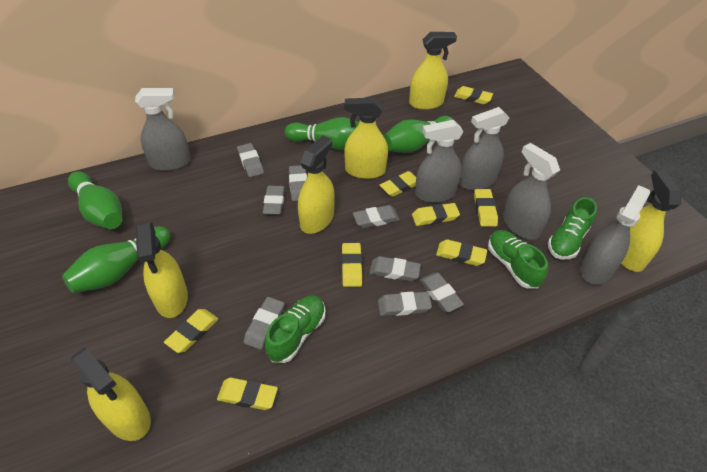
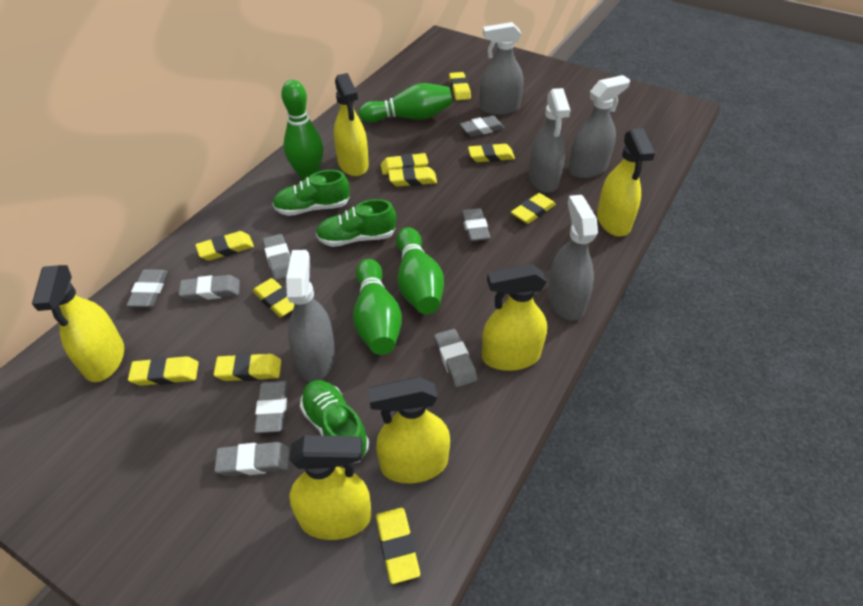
yellow eraser: 8 -> 10

